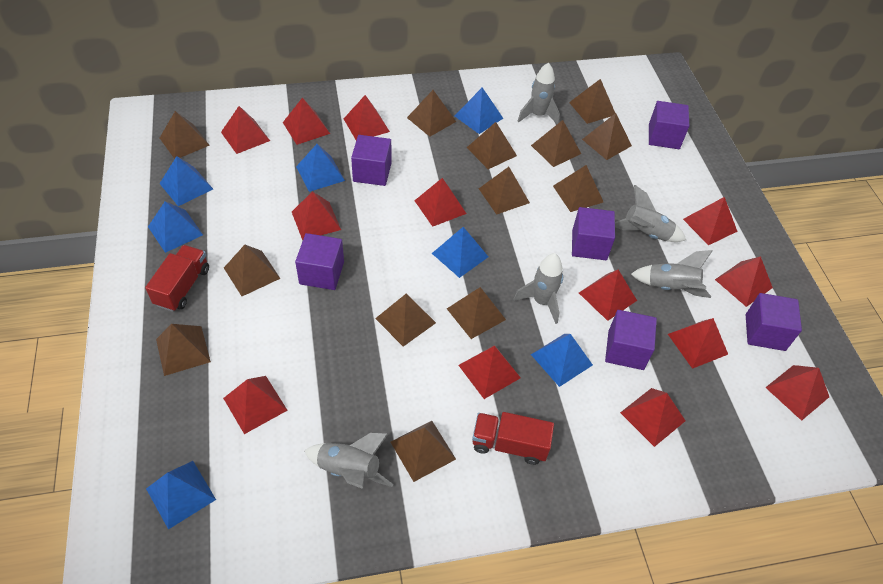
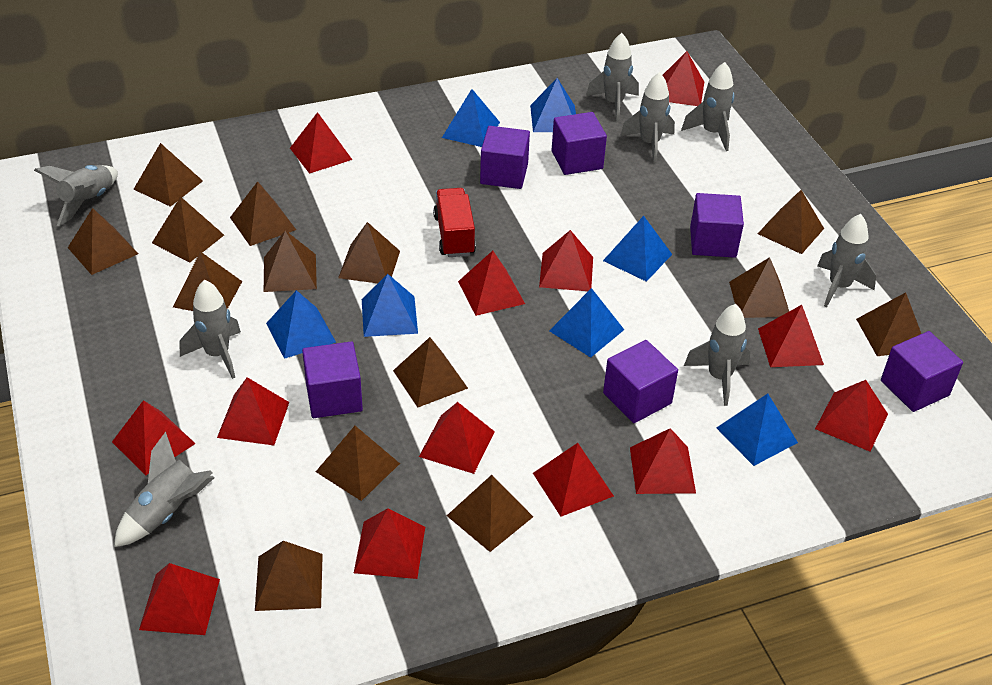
brown pyramid: 13 -> 14
grey rocket: 5 -> 8
red truck: 2 -> 1

